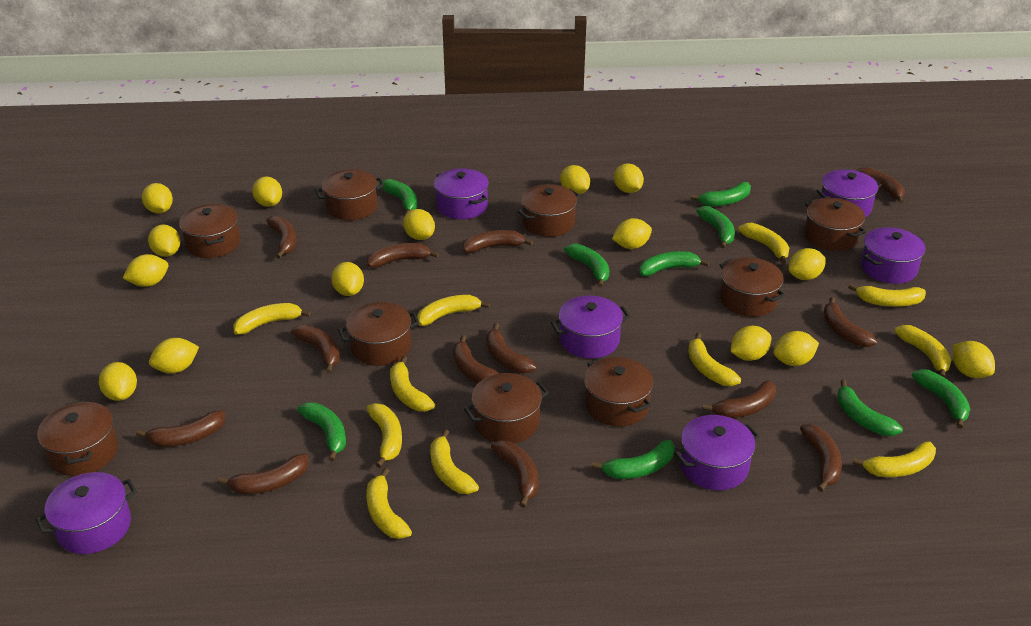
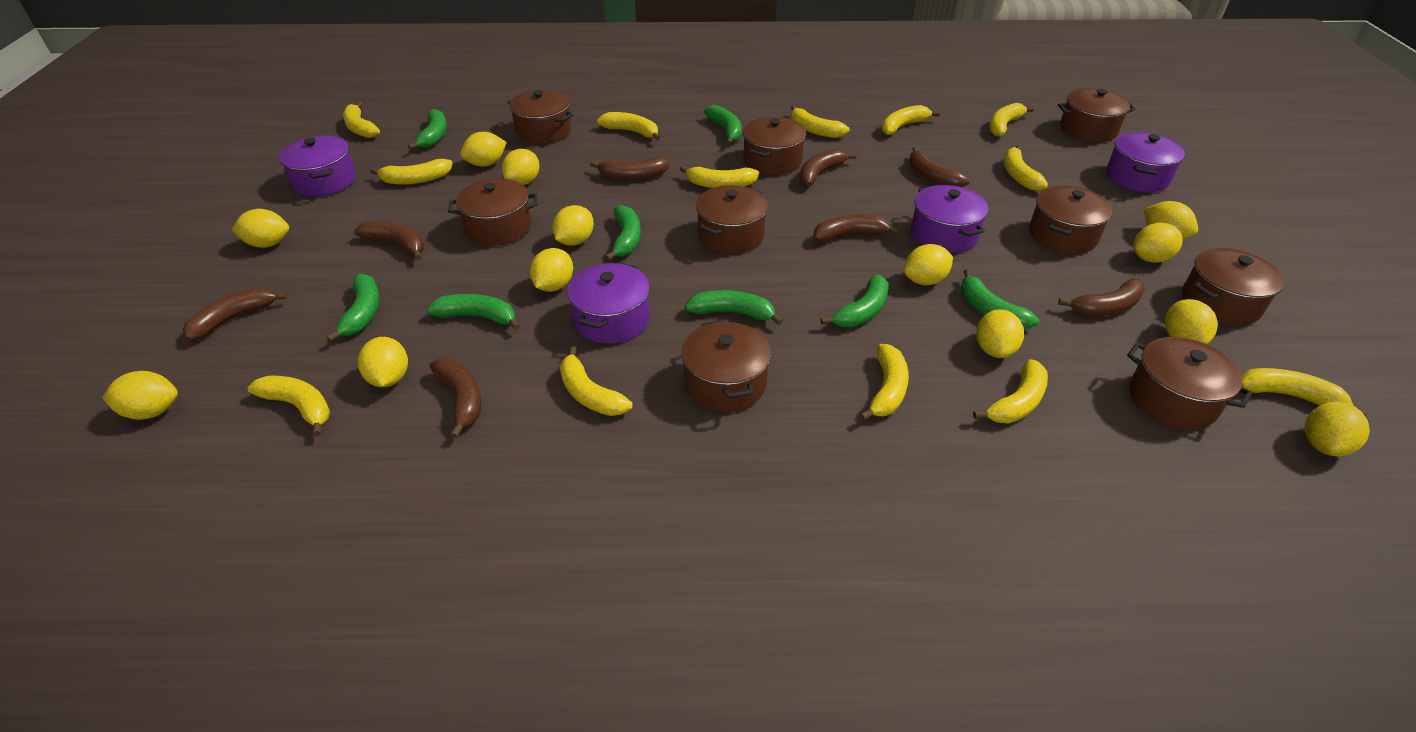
brown banana: 13 -> 8
green banana: 9 -> 8
purple pot: 6 -> 4
yellow banana: 11 -> 13
yellow lemon: 15 -> 13

